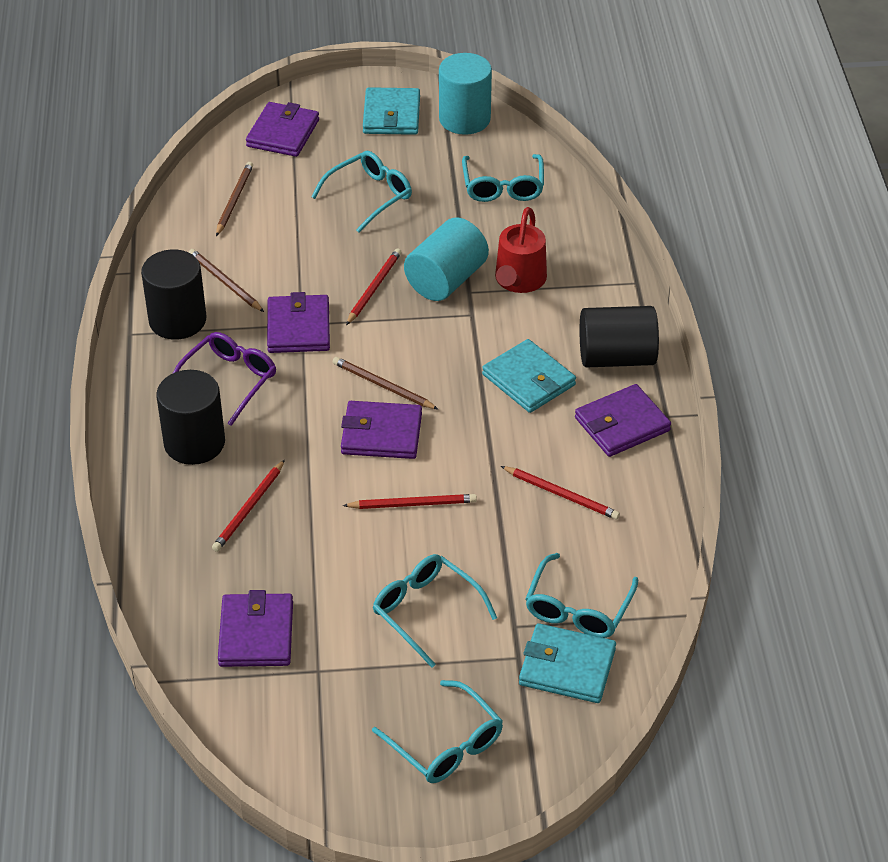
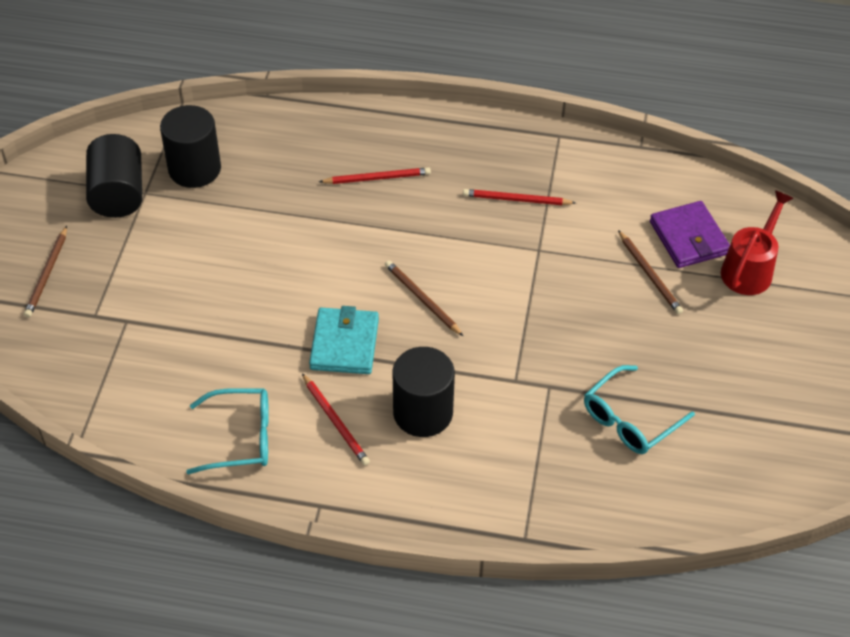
purple glasses: 1 -> 0
purple wallet: 5 -> 1
red pencil: 4 -> 3
turquoise cylinder: 2 -> 0
turquoise glasses: 5 -> 2
turquoise wallet: 3 -> 1

